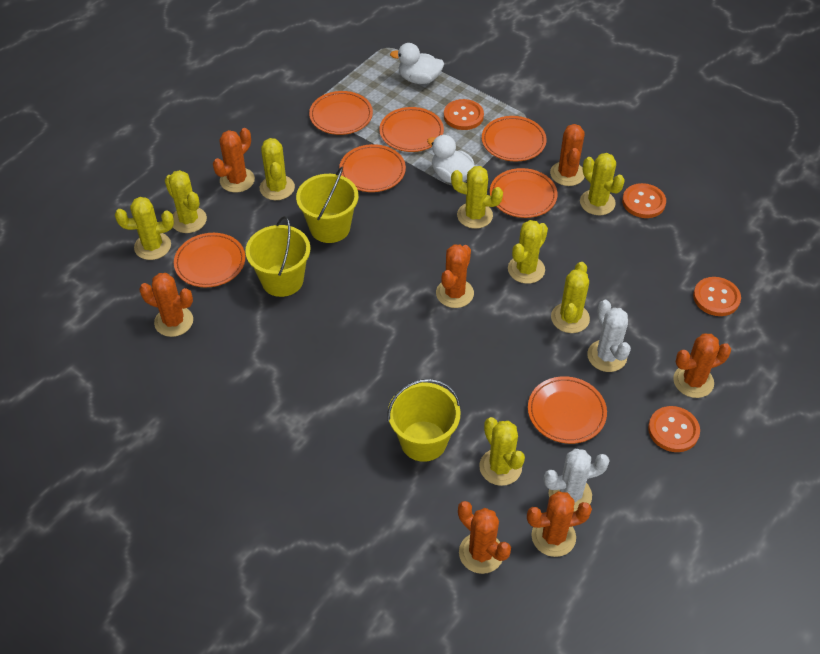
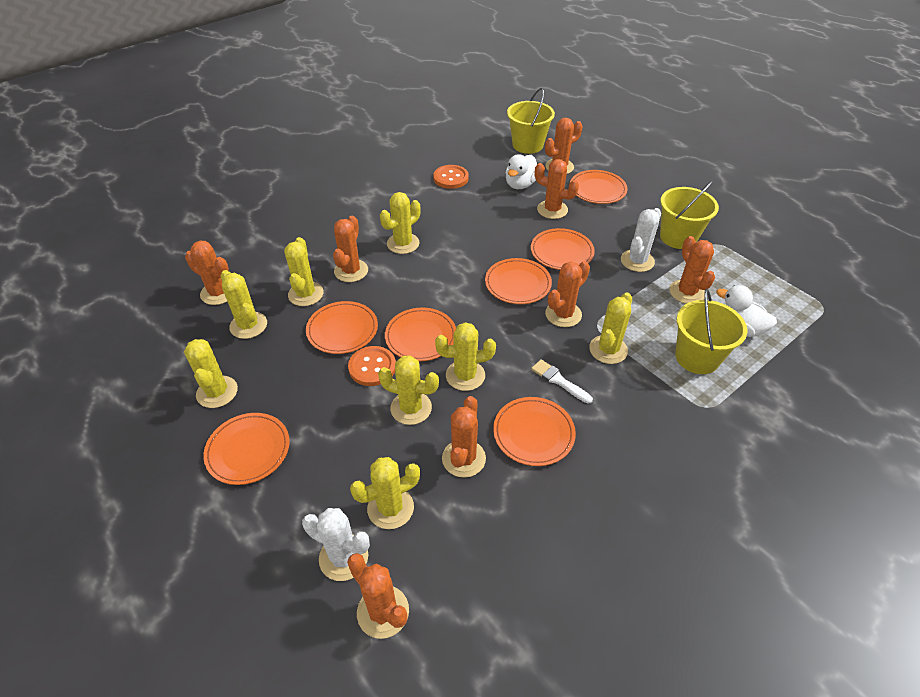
orange button: 4 -> 2
orange cactus: 7 -> 8
white brush: 0 -> 1

